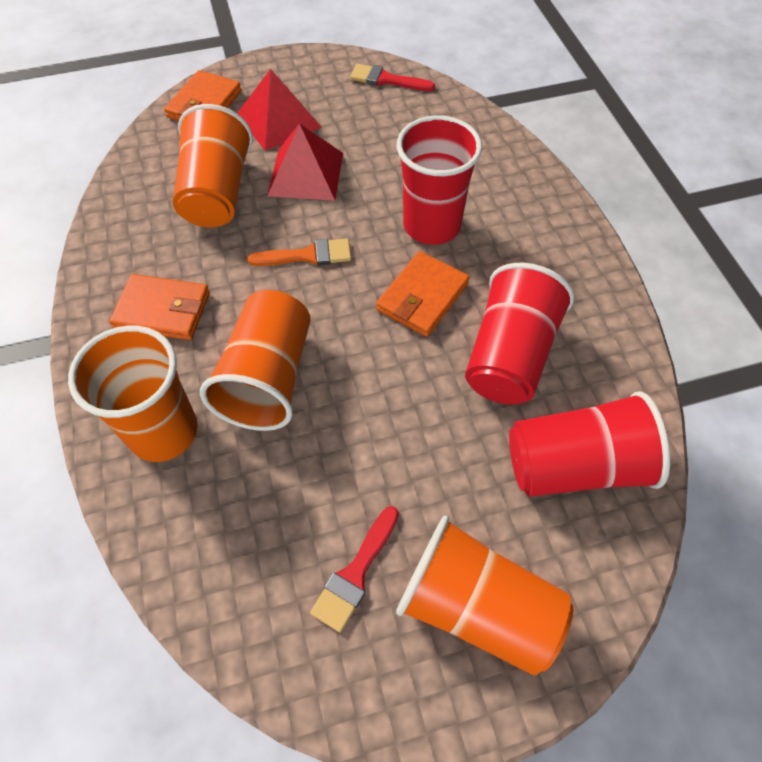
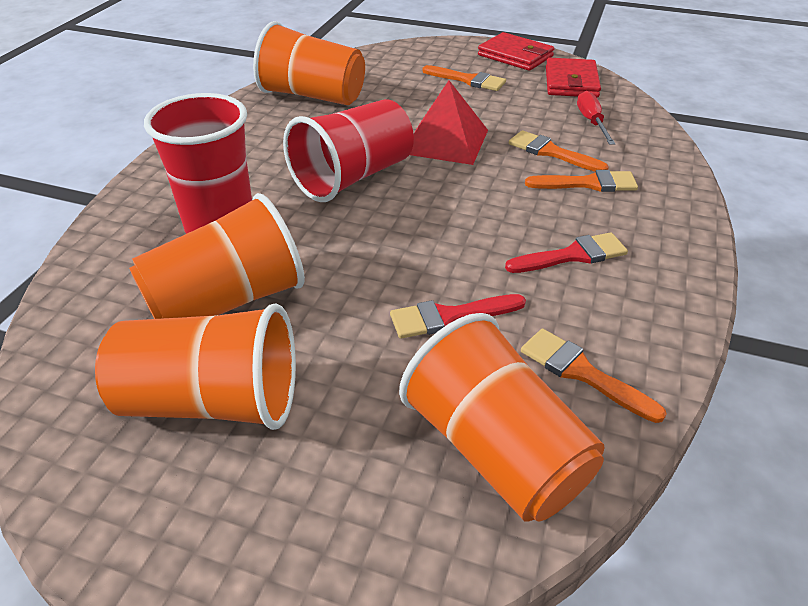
orange brush: 1 -> 4
orange wallet: 3 -> 0
red cup: 3 -> 2
red pyramid: 2 -> 1
red screwdriver: 0 -> 1
red wallet: 0 -> 2

